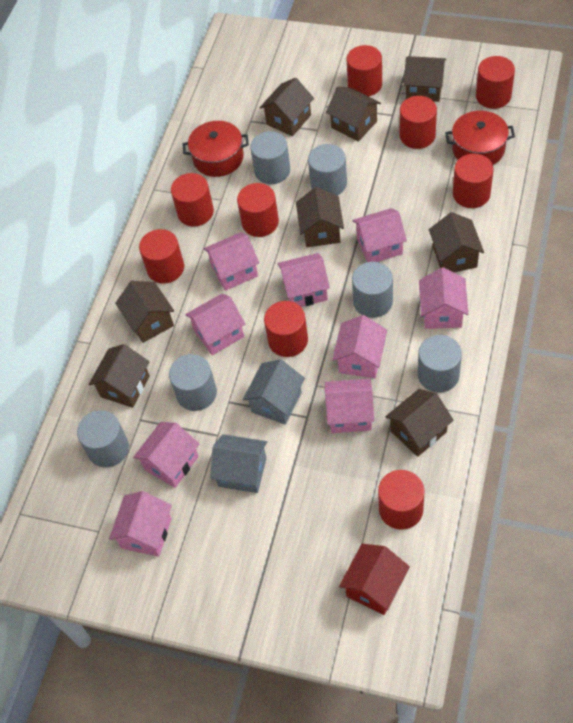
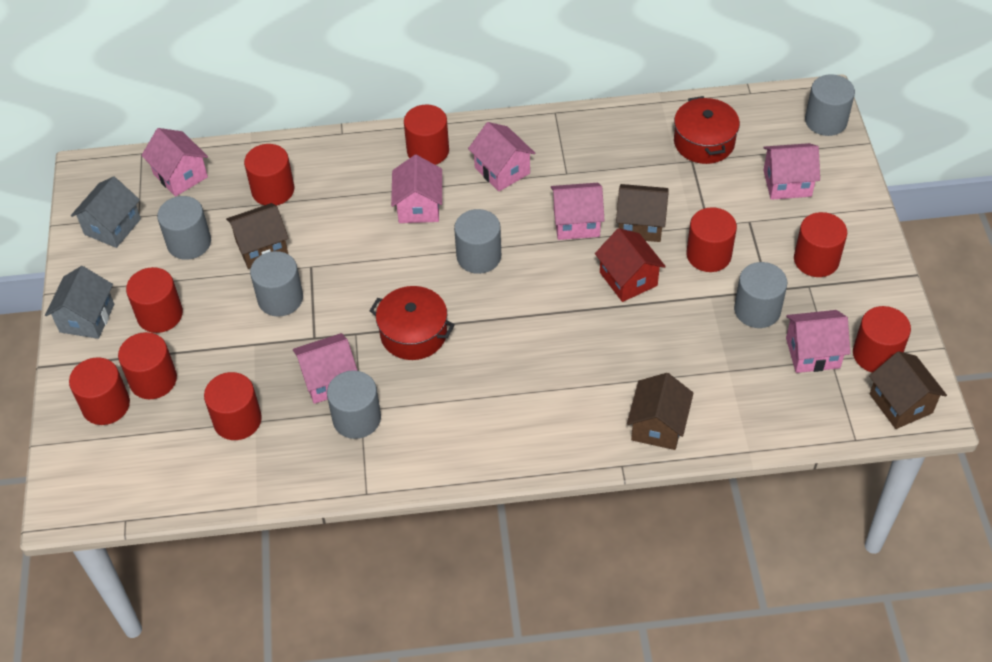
brown house: 8 -> 4
pink house: 9 -> 7

